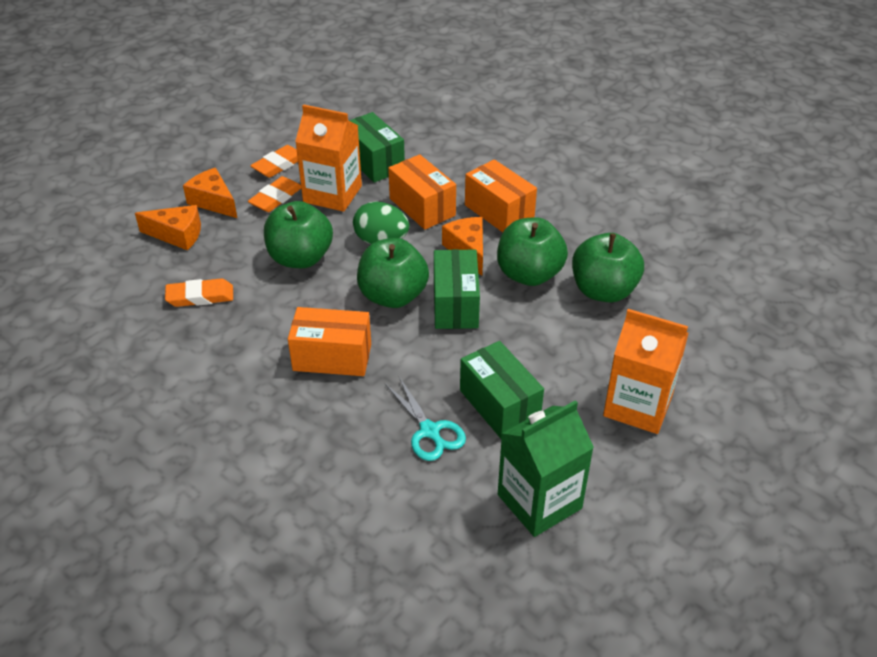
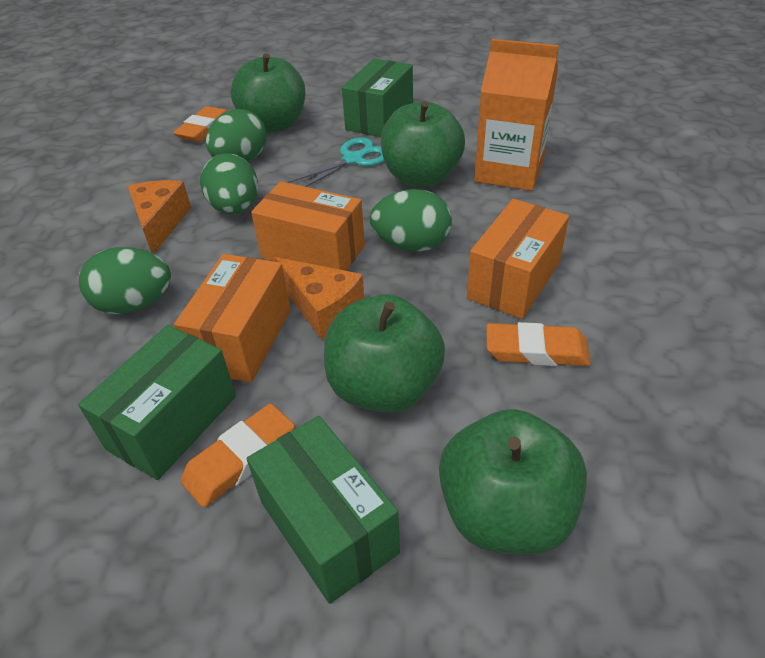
green carton: 1 -> 0
green egg: 1 -> 4
orange carton: 2 -> 1
orange cheese: 3 -> 2

